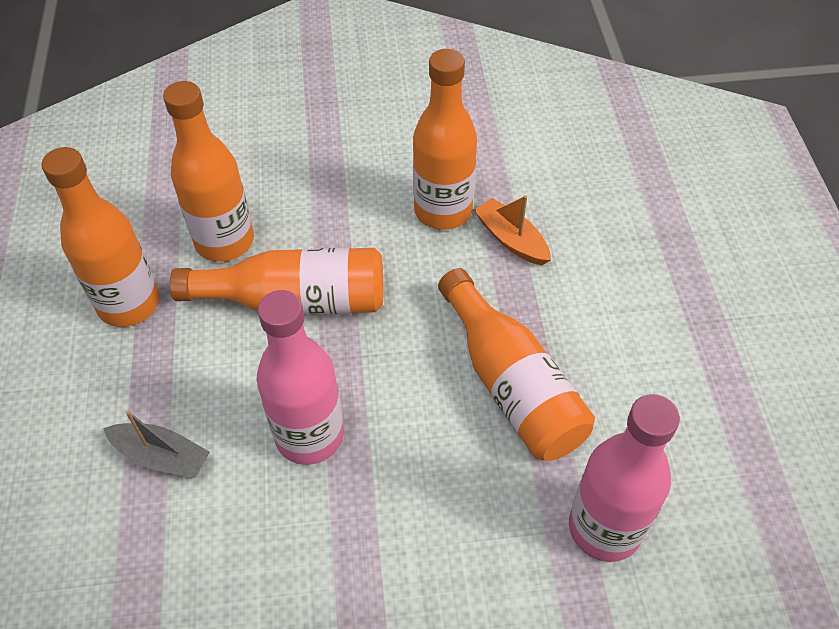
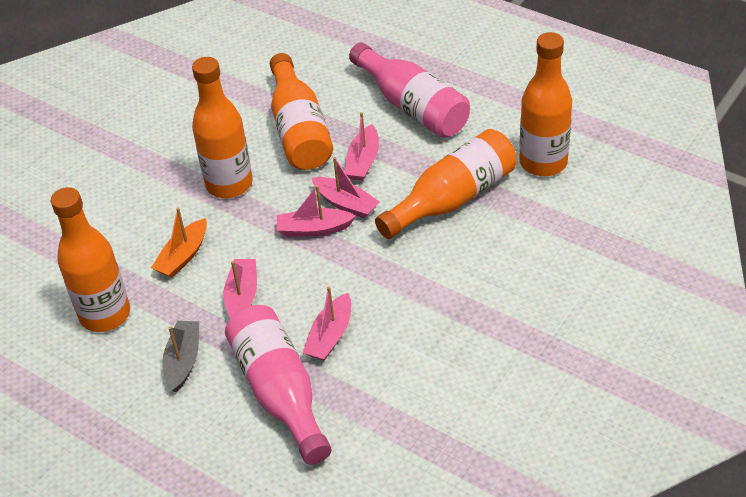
pink boat: 0 -> 5

